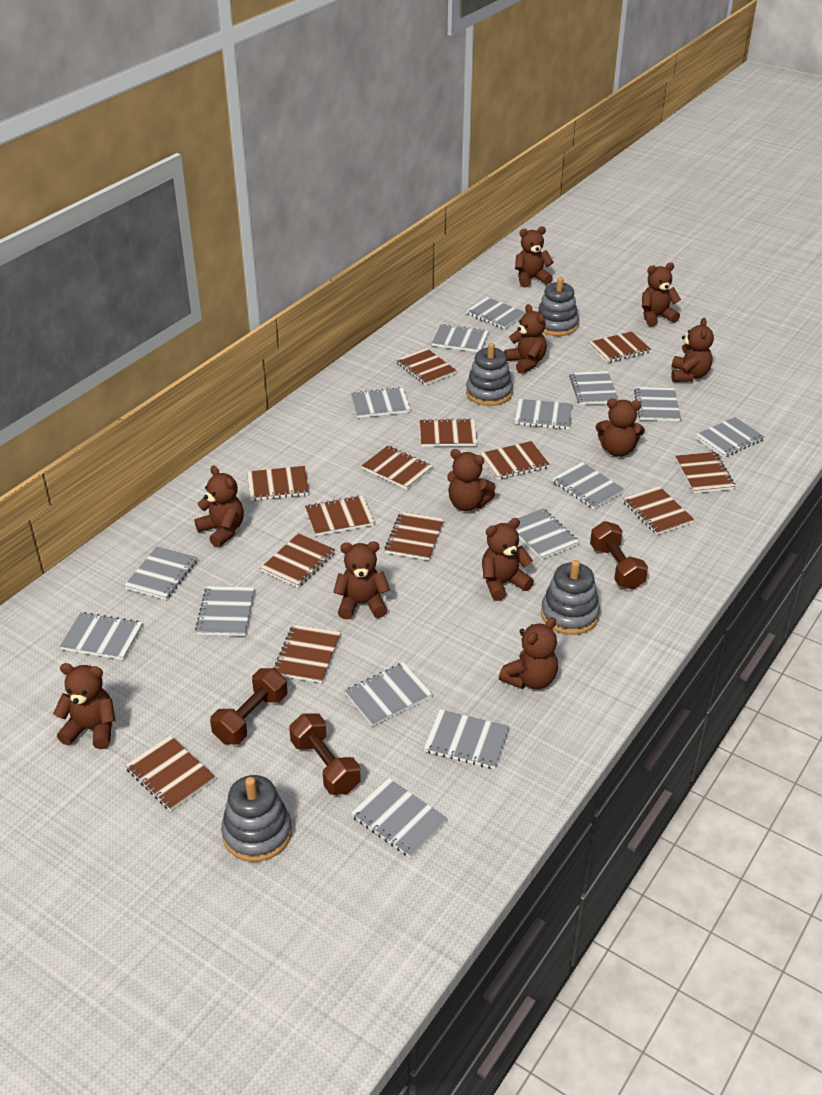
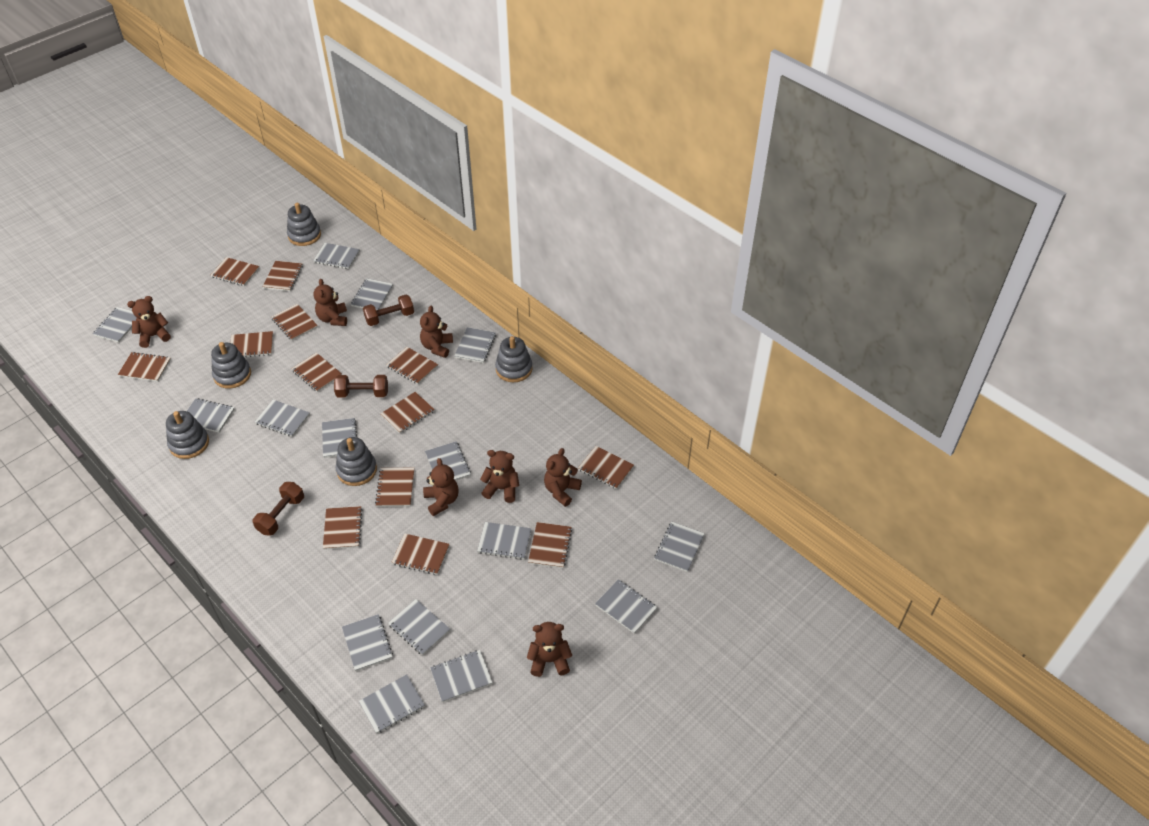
brown teddy bear: 11 -> 7
grey stacking toy: 4 -> 5

